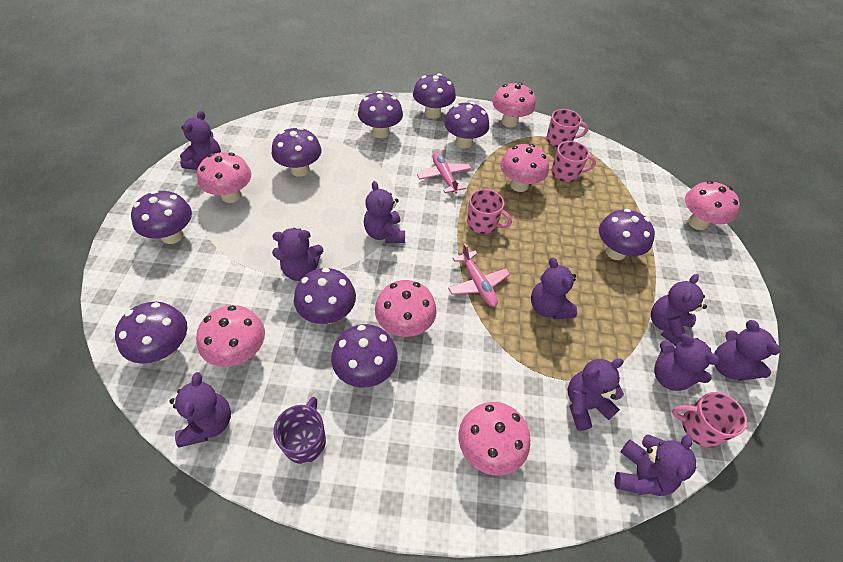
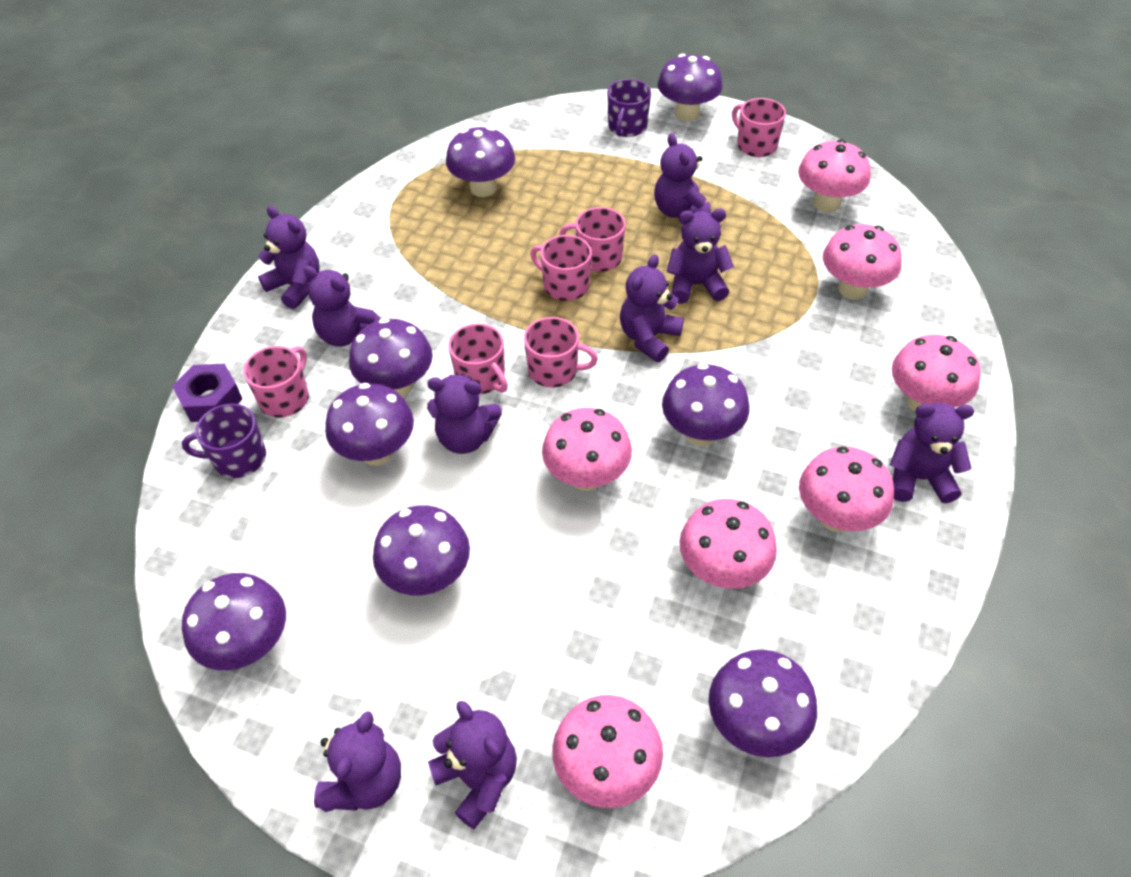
pink mug: 4 -> 6
pink plane: 2 -> 0
purple mug: 1 -> 2
purple mushroom: 9 -> 8
purple nut: 0 -> 1
purple teddy bear: 10 -> 9

